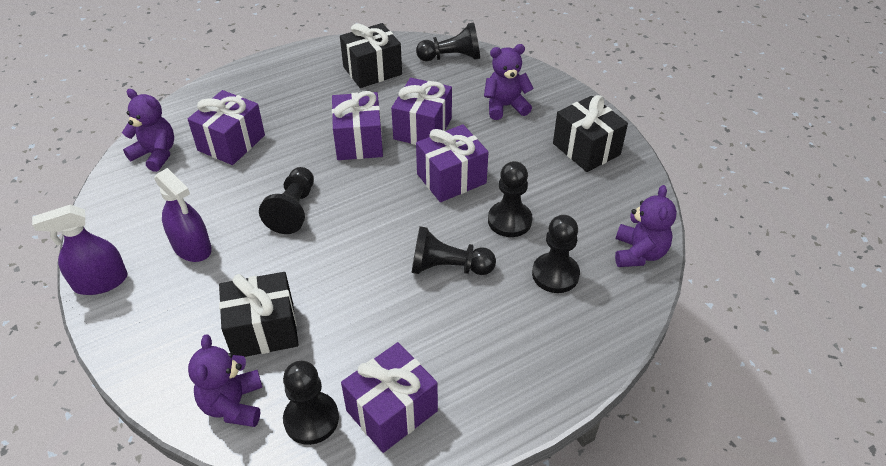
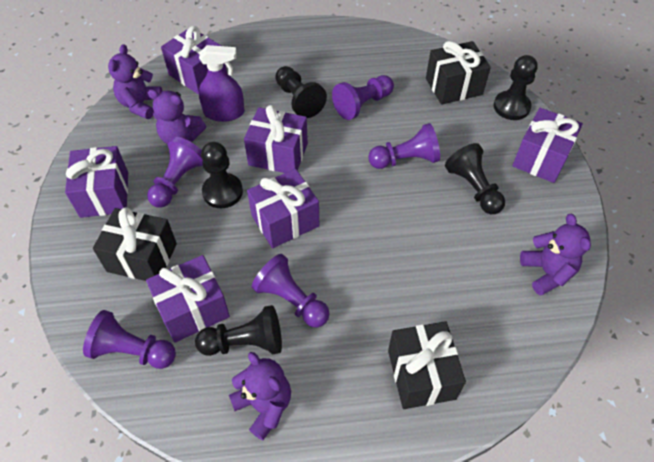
black pawn: 6 -> 5
purple gift: 5 -> 6
purple pawn: 0 -> 5
purple spray bottle: 2 -> 1

